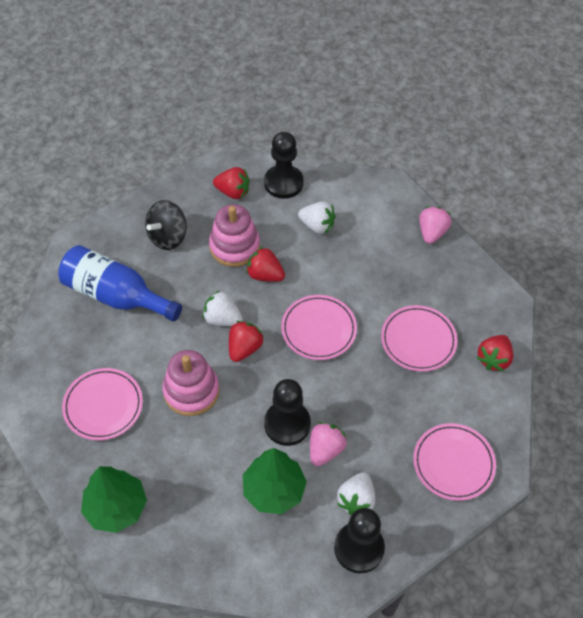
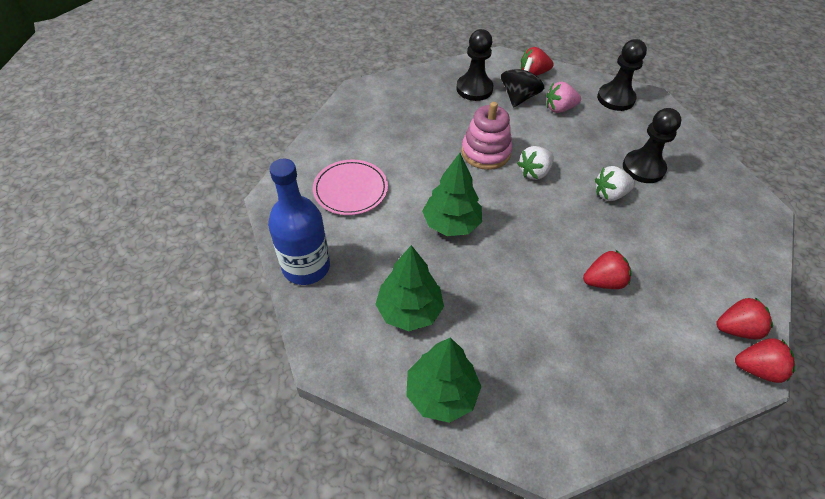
green tree: 2 -> 3
pink plate: 4 -> 1
pink stacking toy: 2 -> 1
pink strawberry: 2 -> 1
white strawberry: 3 -> 2

